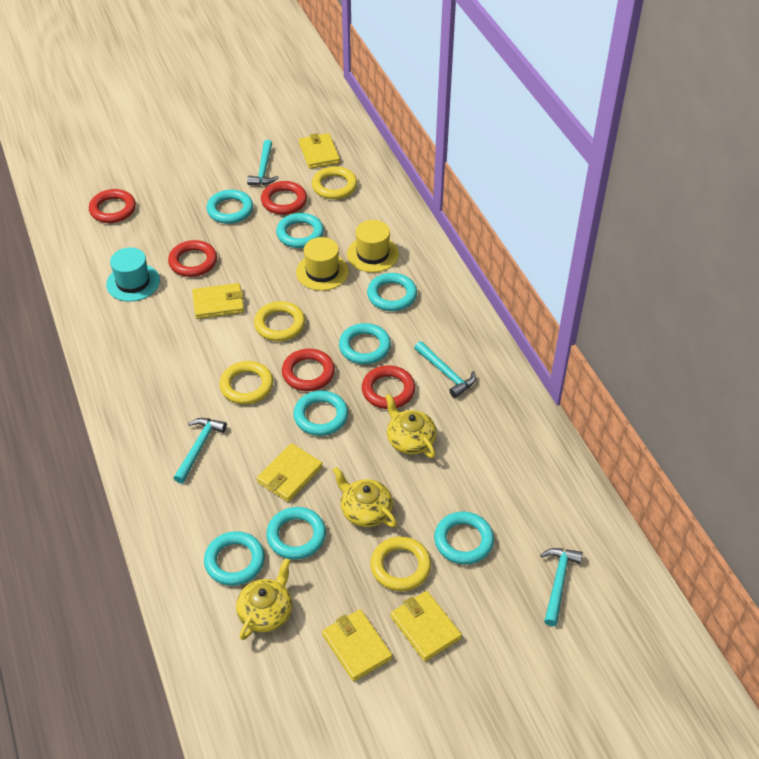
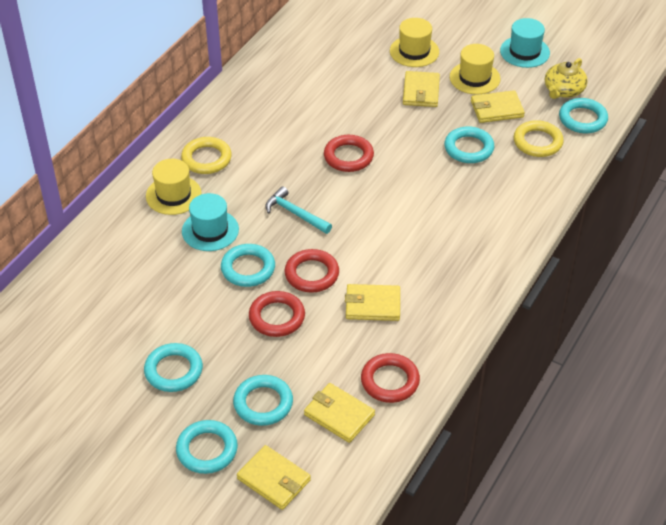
red ring: 5 -> 4
turquoise hammer: 4 -> 1
turquoise hat: 1 -> 2
turquoise ring: 8 -> 6
yellow hat: 2 -> 3
yellow ring: 4 -> 2
yellow teapot: 3 -> 1

